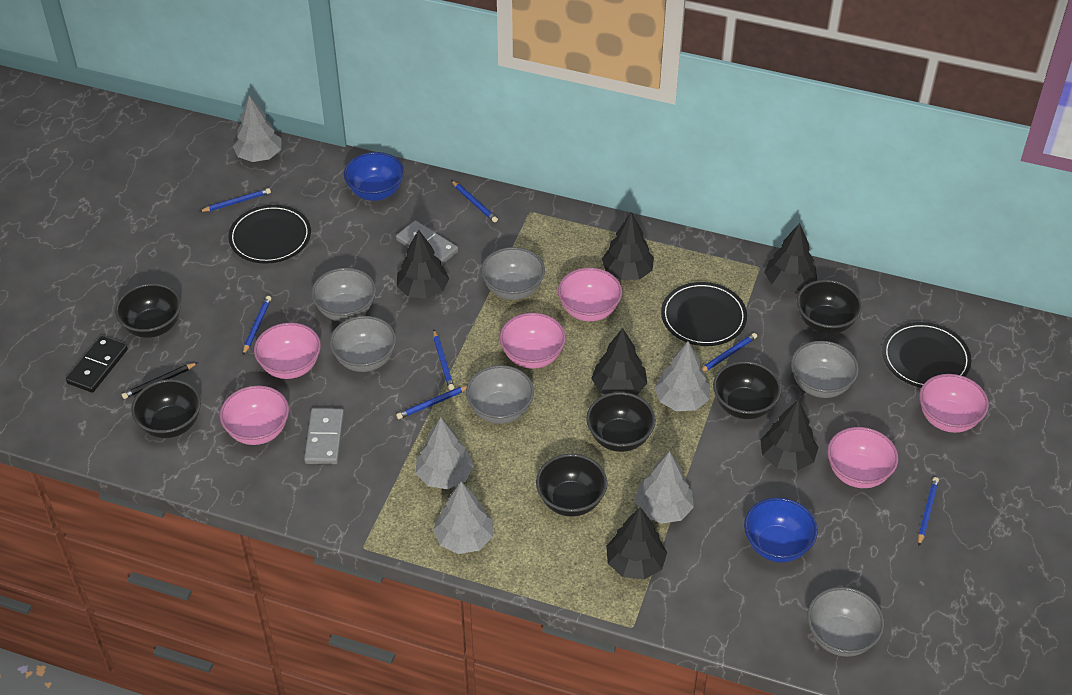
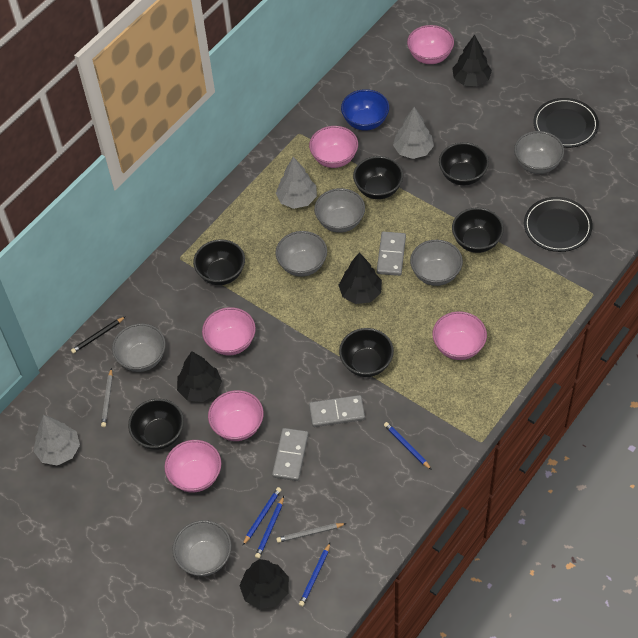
black domino: 1 -> 0
black plate: 3 -> 2
black tree: 6 -> 4
blue bowl: 2 -> 1
blue pencil: 7 -> 4
grey domino: 2 -> 3
grey pencil: 0 -> 2
grey tree: 5 -> 3

